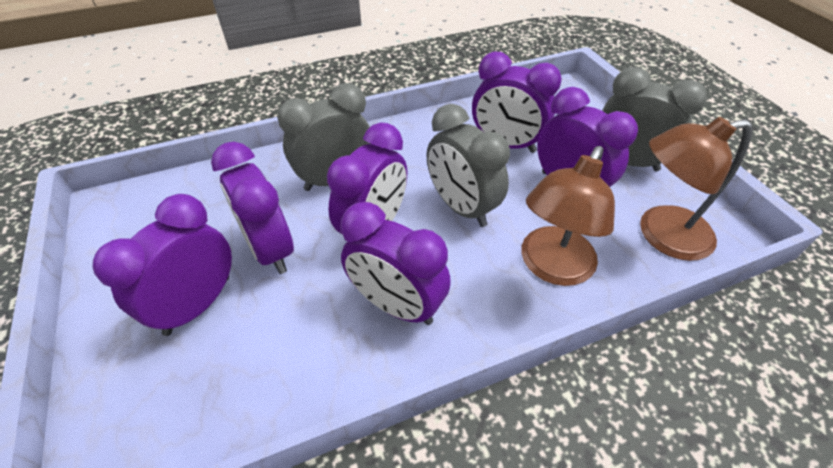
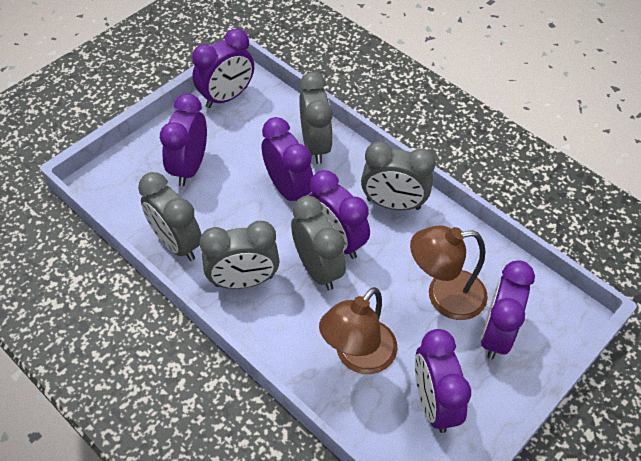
grey clock: 3 -> 5

